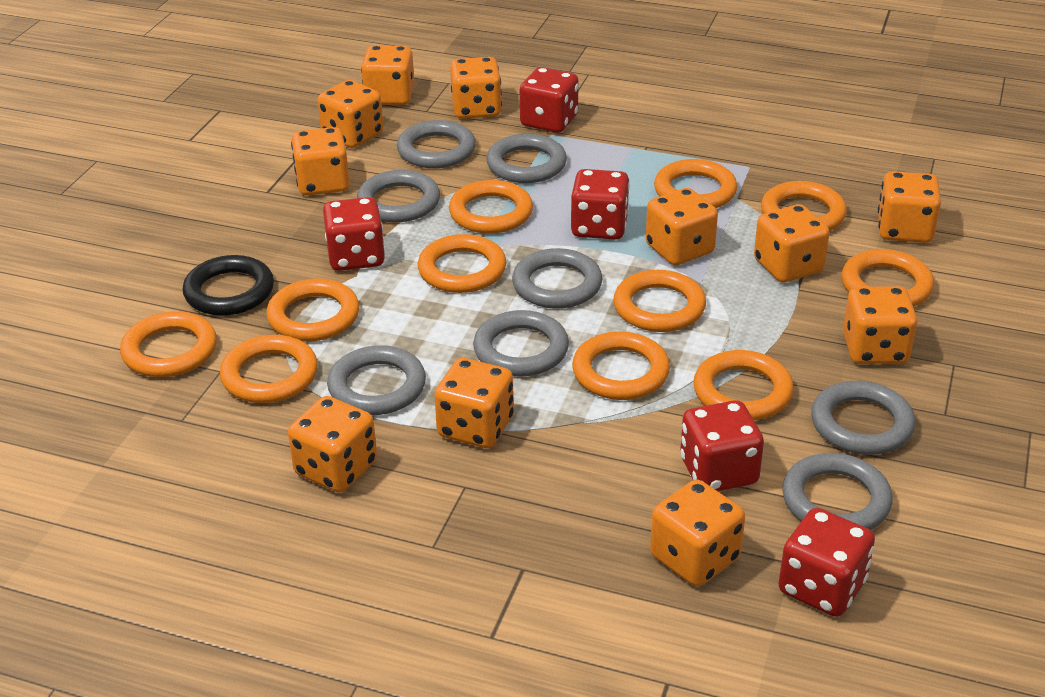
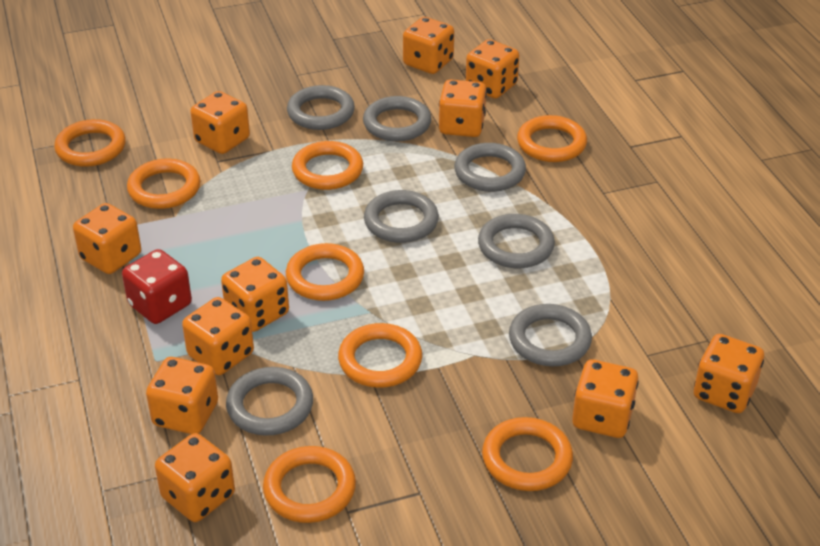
black ring: 1 -> 0
grey ring: 8 -> 7
orange ring: 11 -> 8
red dice: 5 -> 1

